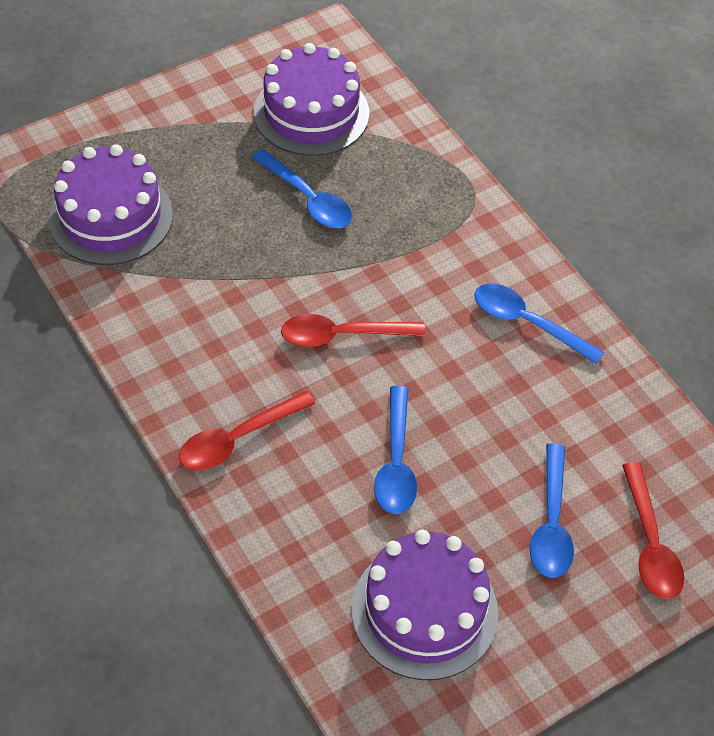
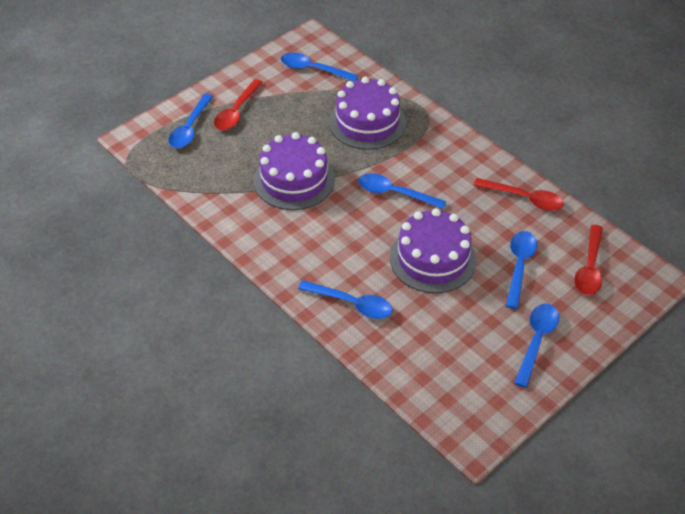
blue spoon: 4 -> 6

